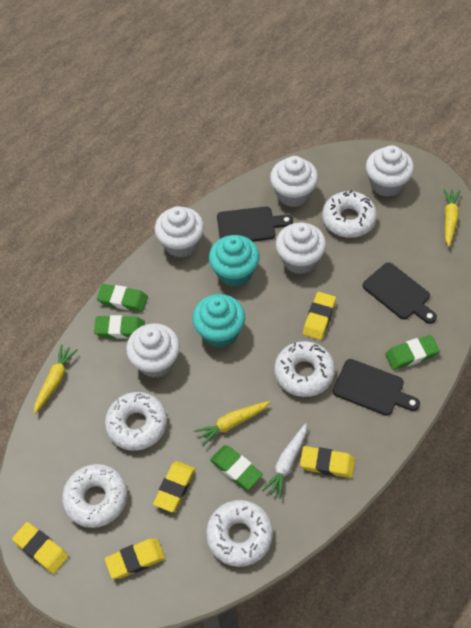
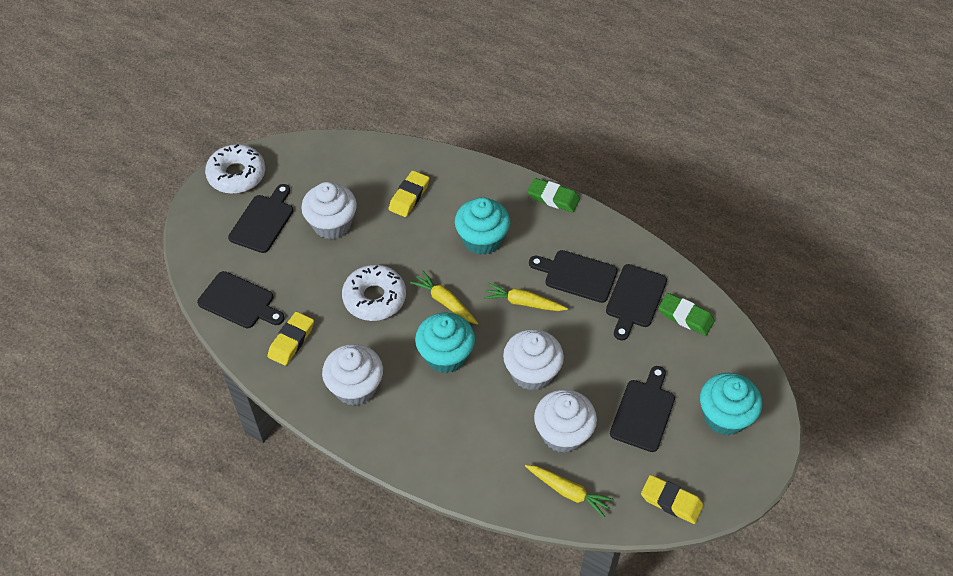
black cutting board: 3 -> 5
green eraser: 4 -> 2
turquoise cupcake: 2 -> 3
white carrot: 1 -> 0
white cupcake: 5 -> 4
white donut: 5 -> 2
yellow eraser: 5 -> 3

